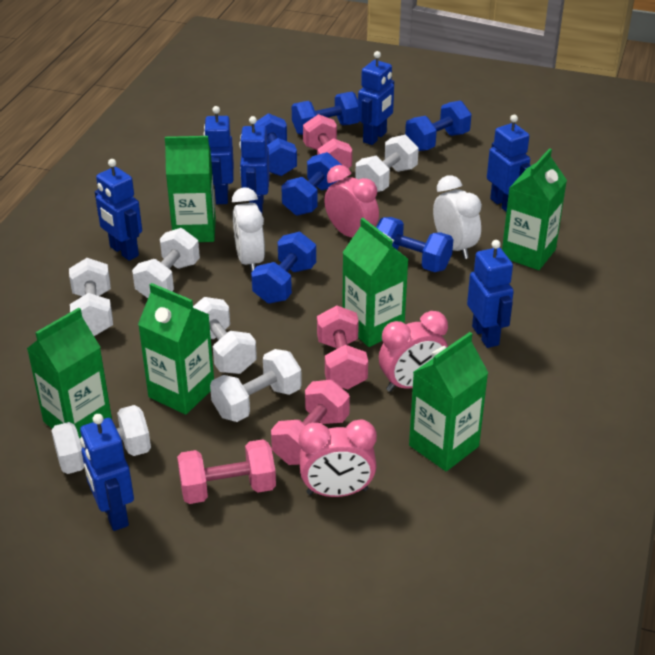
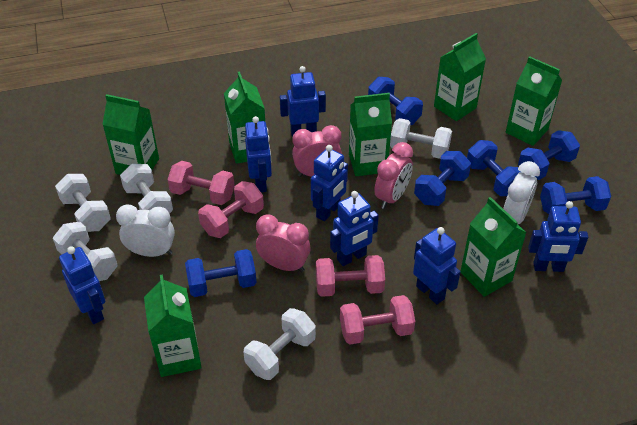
green carton: 6 -> 7
white dumbbell: 6 -> 5

